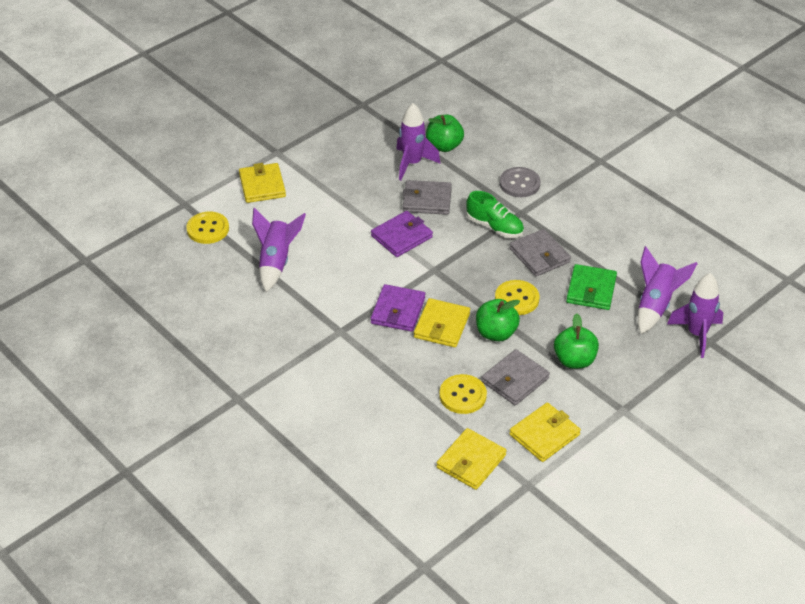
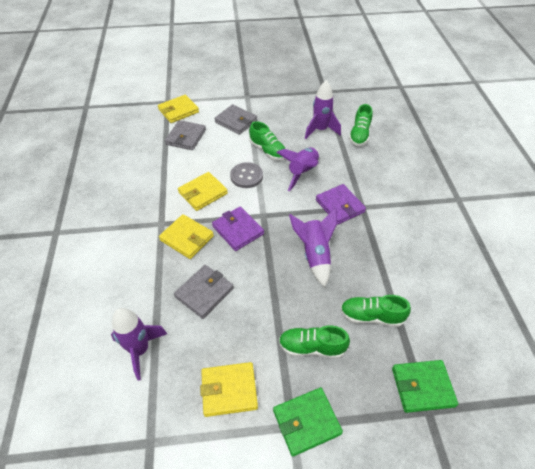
green apple: 3 -> 0
green shoe: 1 -> 4
green wallet: 1 -> 2
yellow button: 3 -> 0

